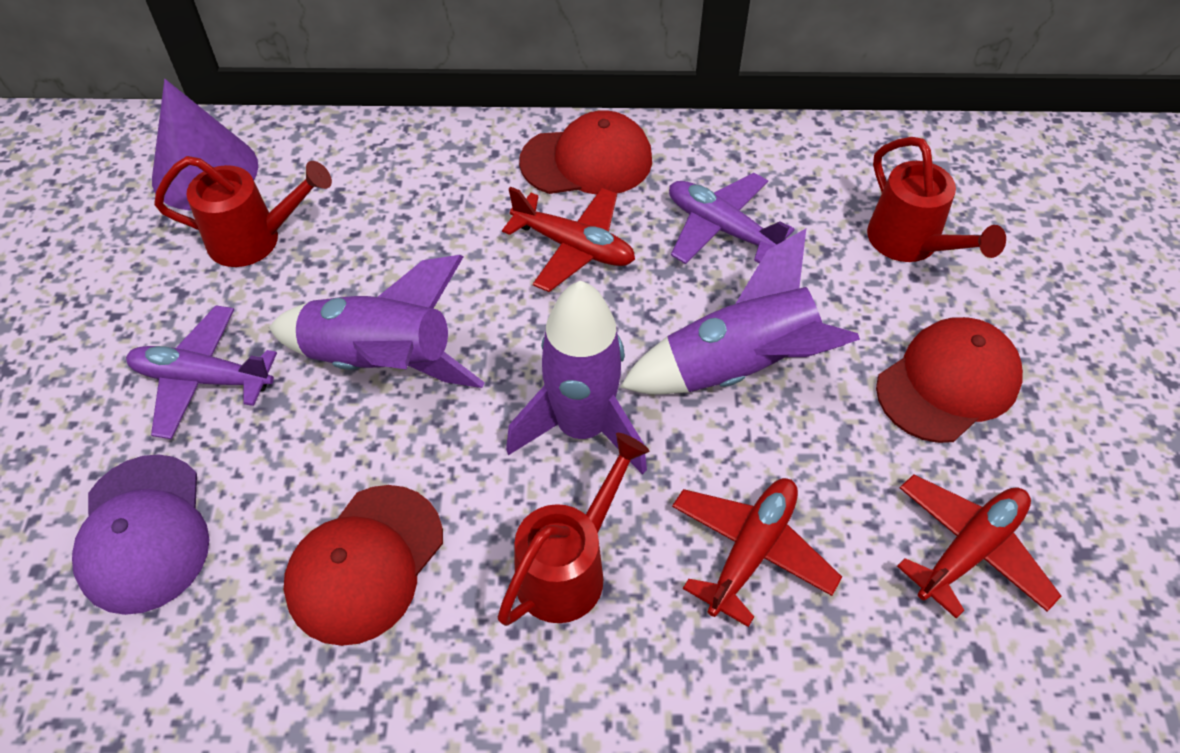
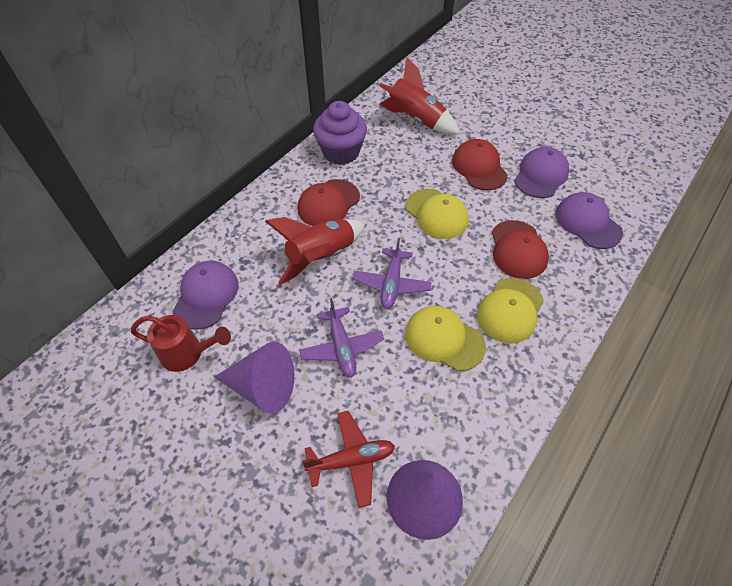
purple cap: 1 -> 3
purple cone: 1 -> 2
purple cupcake: 0 -> 1
purple rocket: 3 -> 0
red plane: 3 -> 1
red rocket: 0 -> 2
red watering can: 3 -> 1
yellow cap: 0 -> 3

